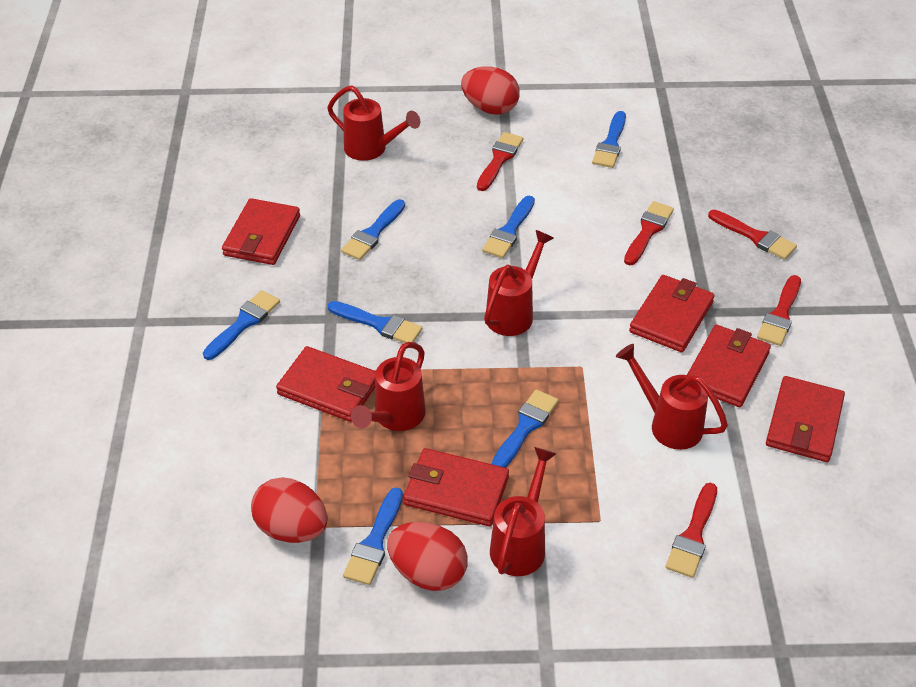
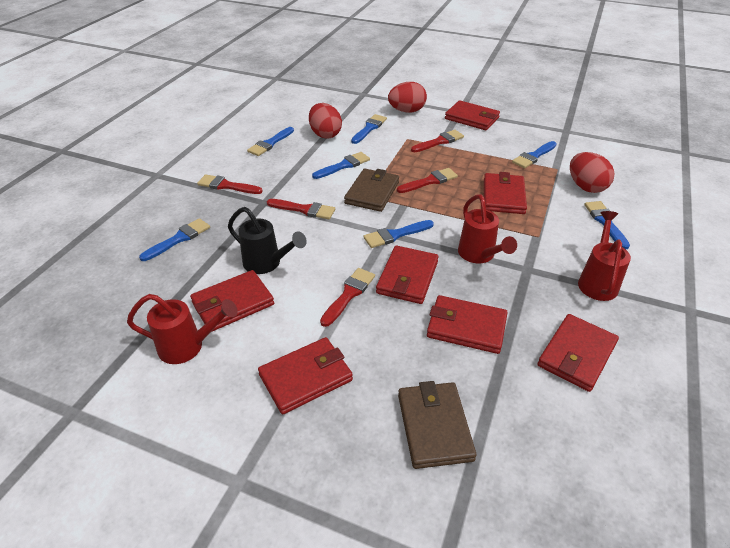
black watering can: 0 -> 1
brown wallet: 0 -> 2
red wallet: 6 -> 7
red watering can: 5 -> 3

